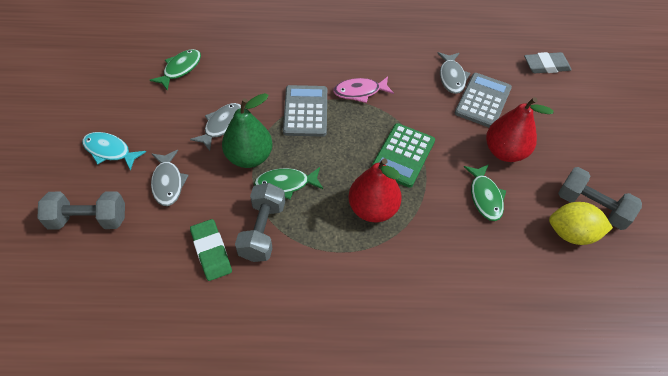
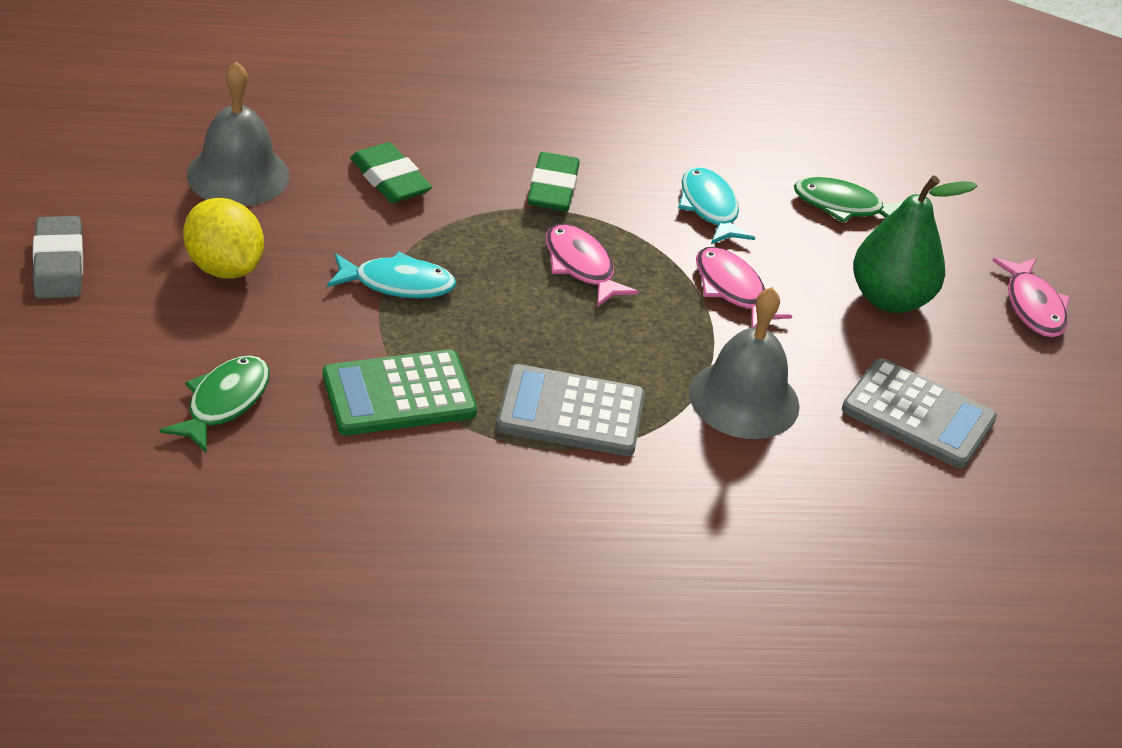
green eraser: 1 -> 2
green fish: 3 -> 2
grey bell: 0 -> 2
grey dumbbell: 3 -> 0
grey fish: 3 -> 0
pink fish: 1 -> 3
red pear: 2 -> 0
turquoise fish: 1 -> 2

